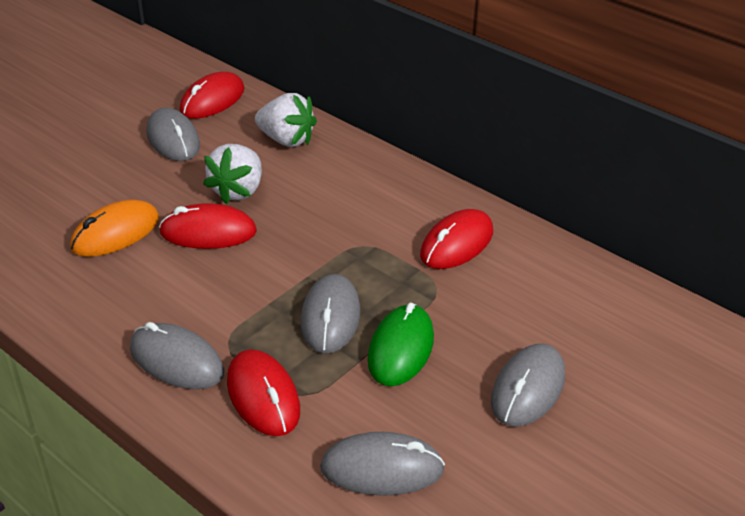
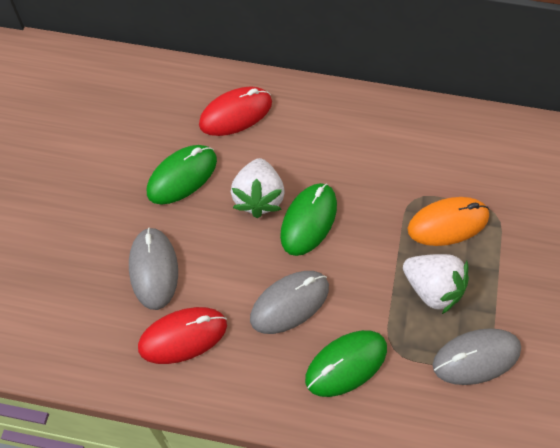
green mouse: 1 -> 3
grey mouse: 5 -> 3
red mouse: 4 -> 2

